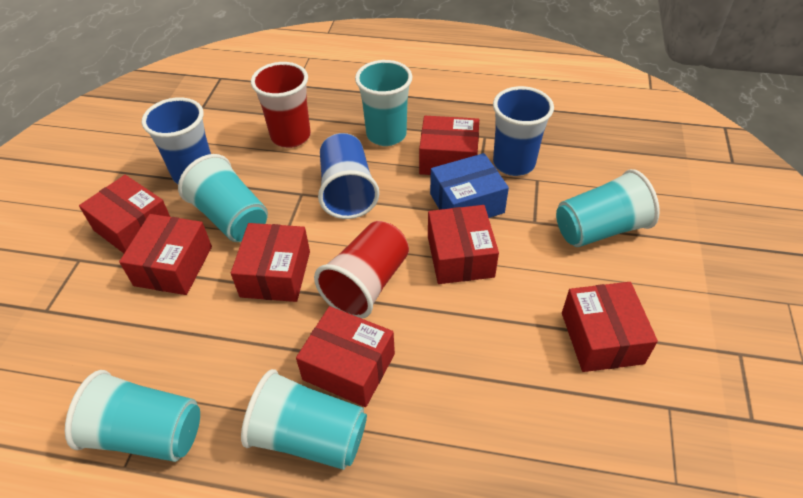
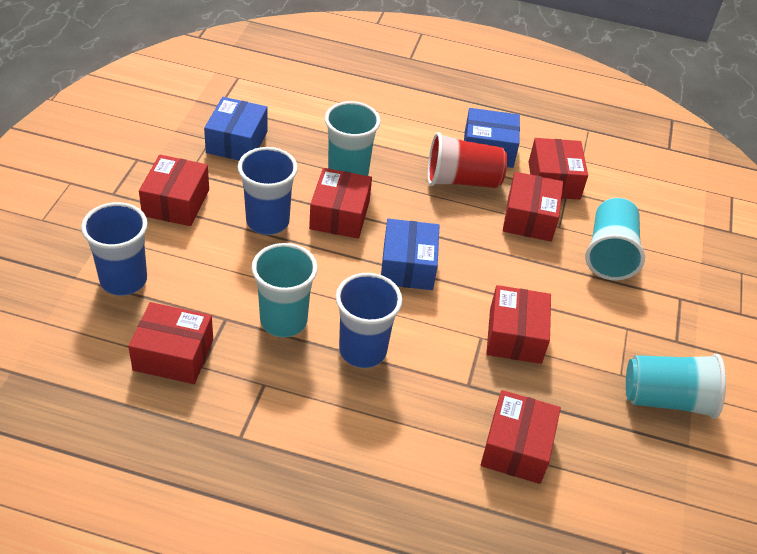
blue box: 1 -> 3
red cup: 2 -> 1
turquoise cup: 5 -> 4

